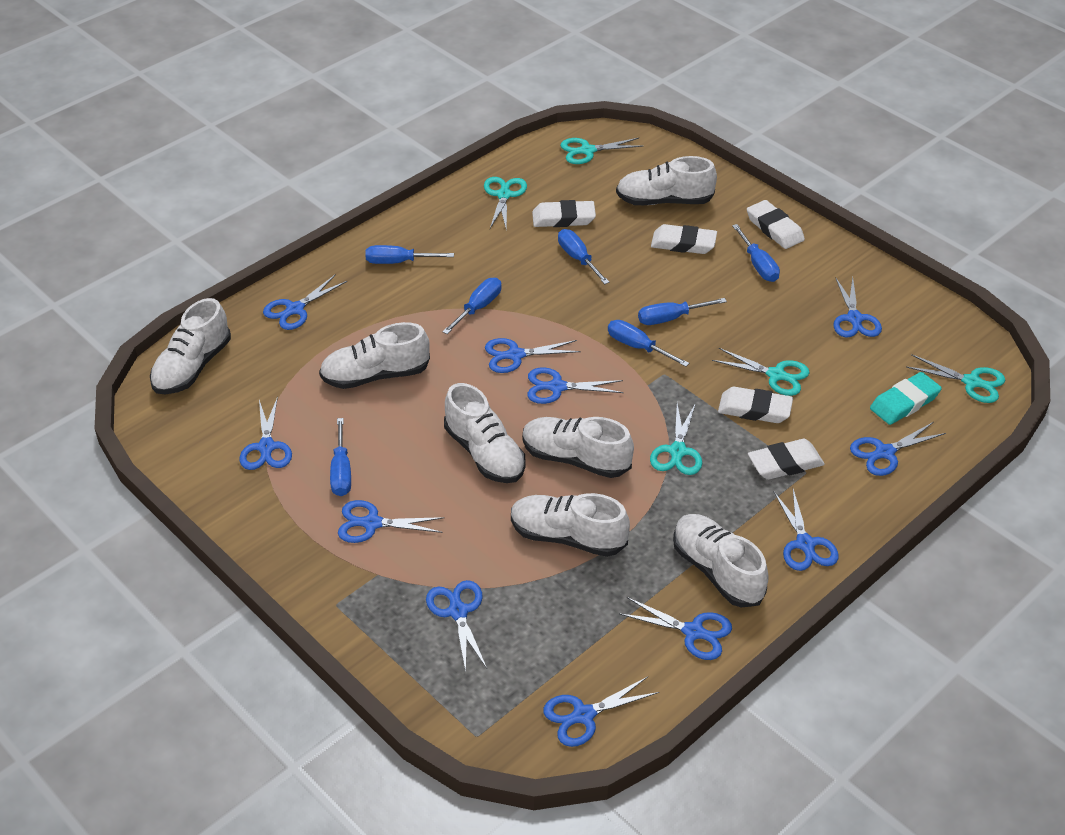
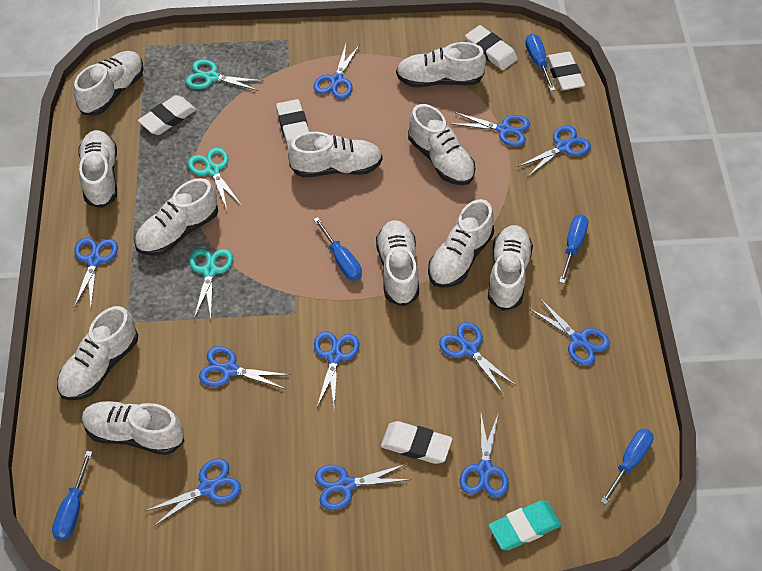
blue screwdriver: 7 -> 5
turquoise scissors: 5 -> 3
white shoe: 7 -> 11

